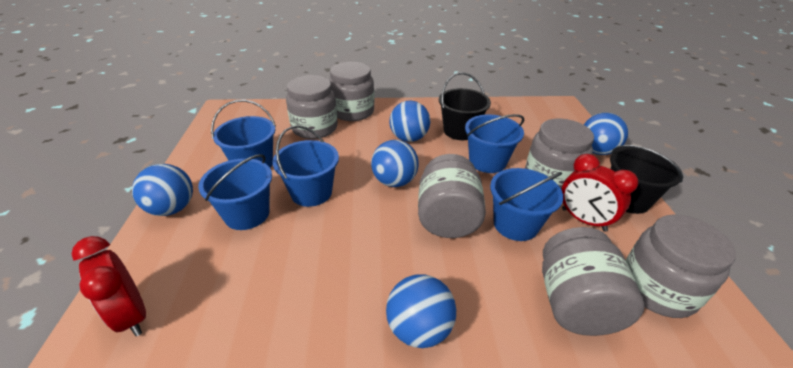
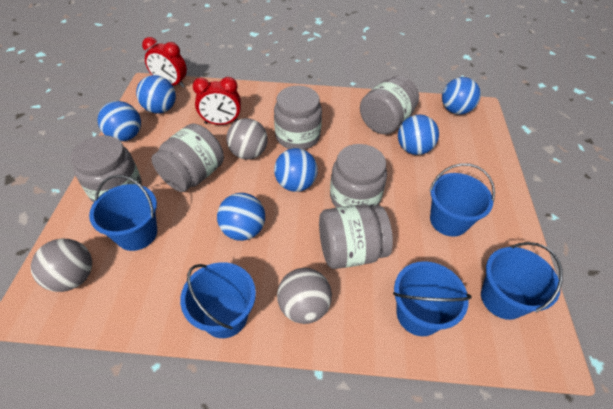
black bucket: 2 -> 0
blue ball: 5 -> 6
grey ball: 0 -> 3

